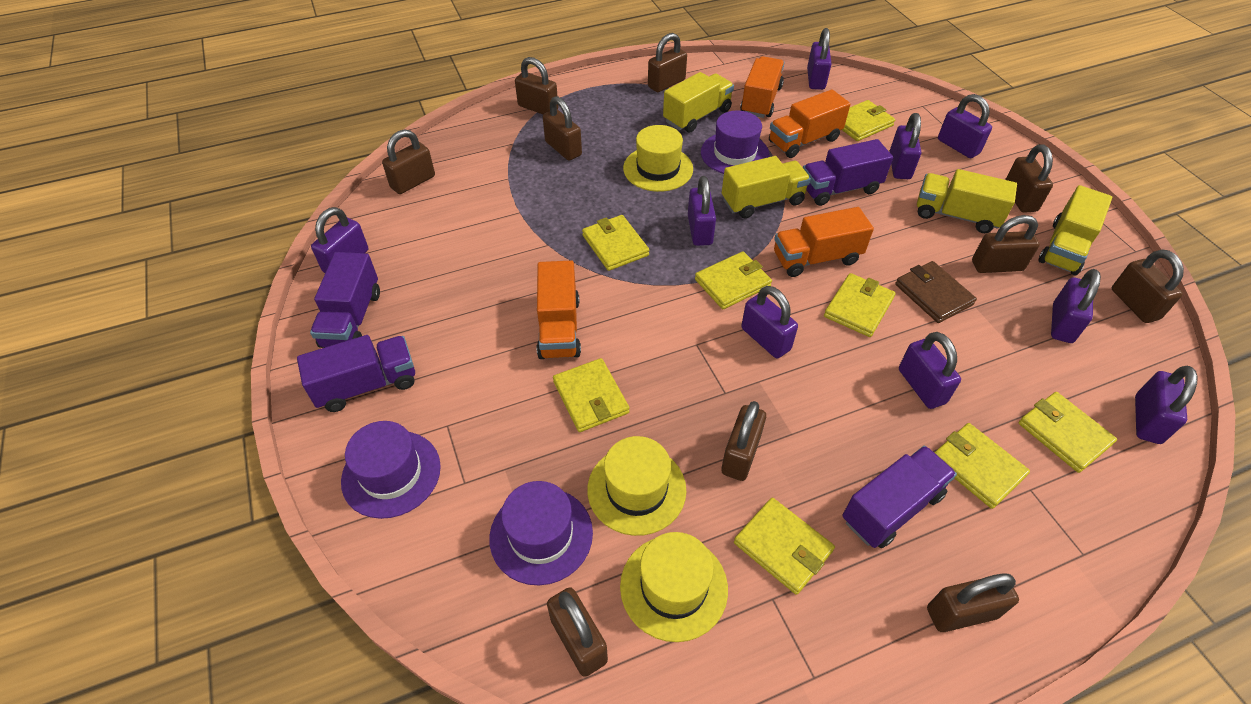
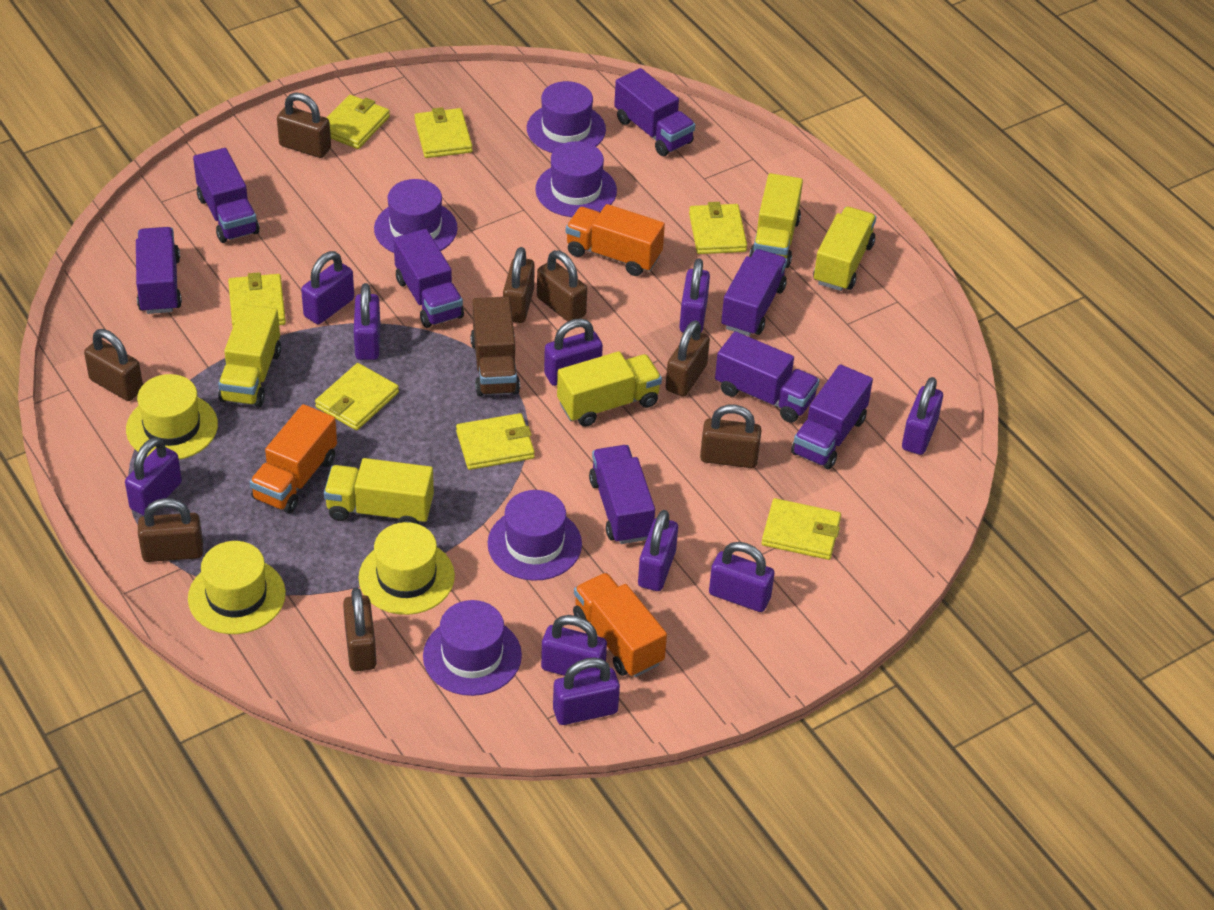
brown padlock: 10 -> 8
brown truck: 0 -> 1
brown wallet: 1 -> 0
orange truck: 4 -> 3
purple hat: 3 -> 5
purple padlock: 9 -> 10
purple truck: 4 -> 8
yellow truck: 4 -> 5
yellow wallet: 8 -> 7

